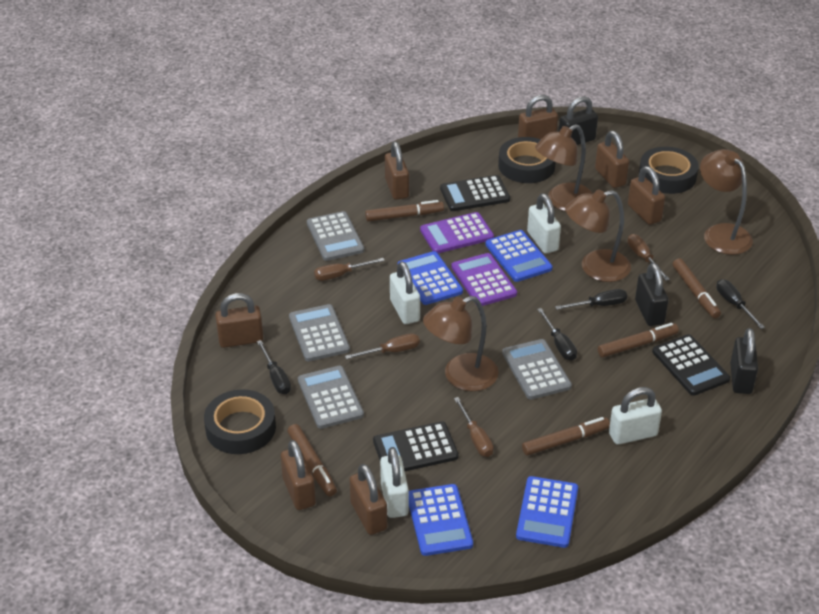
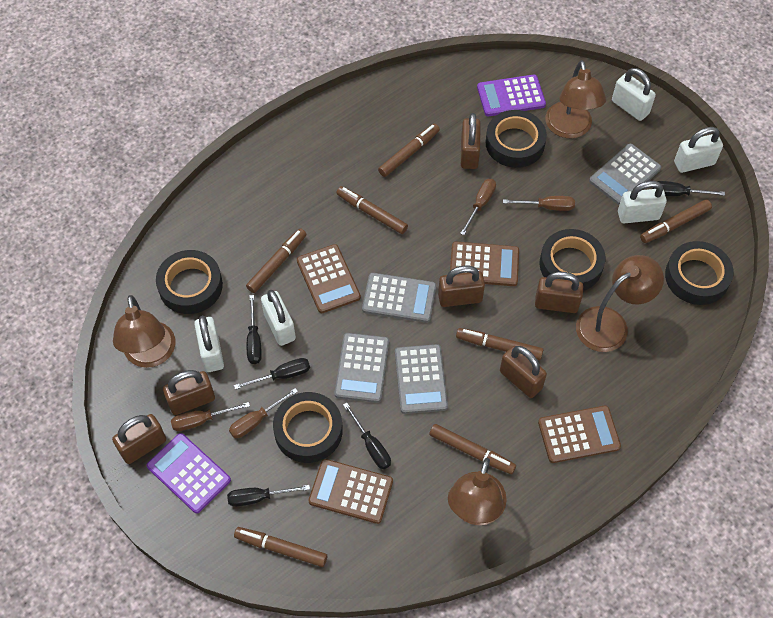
black calculator: 3 -> 0
black padlock: 3 -> 0
black screwdriver: 4 -> 5
black tape: 3 -> 5
blue calculator: 4 -> 0
brown calculator: 0 -> 4
brown marker: 5 -> 7
brown padlock: 7 -> 6
white padlock: 4 -> 5

